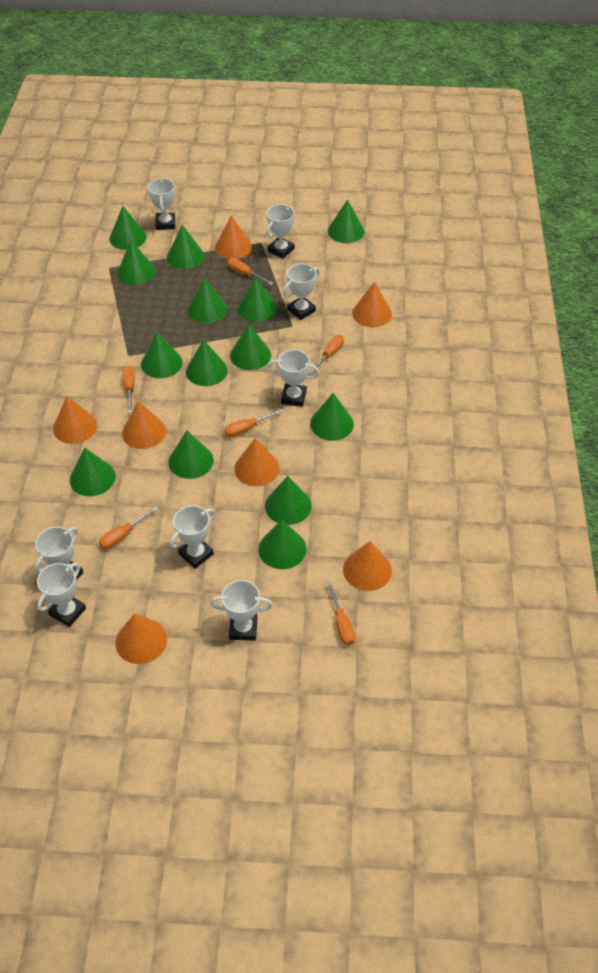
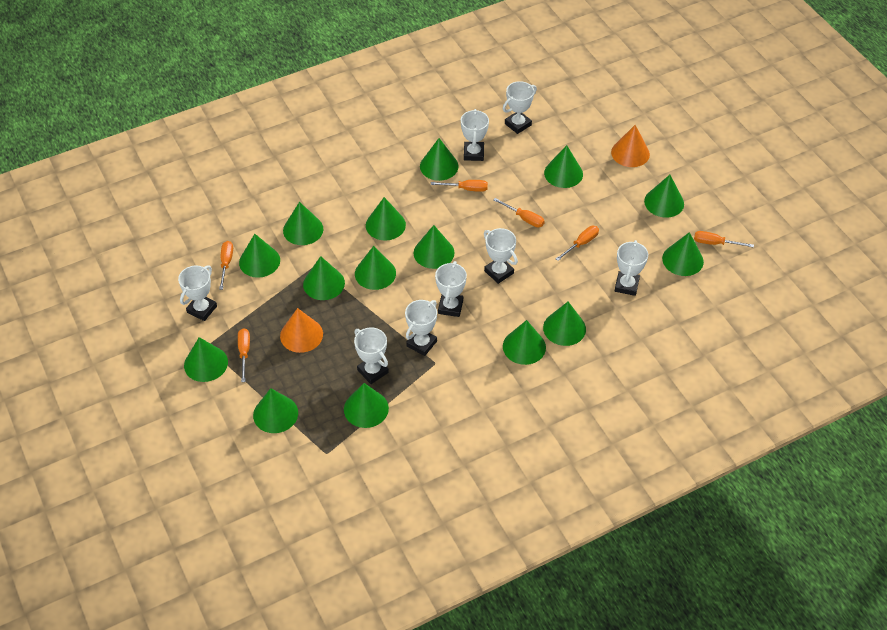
green cone: 14 -> 15
orange cone: 7 -> 2

